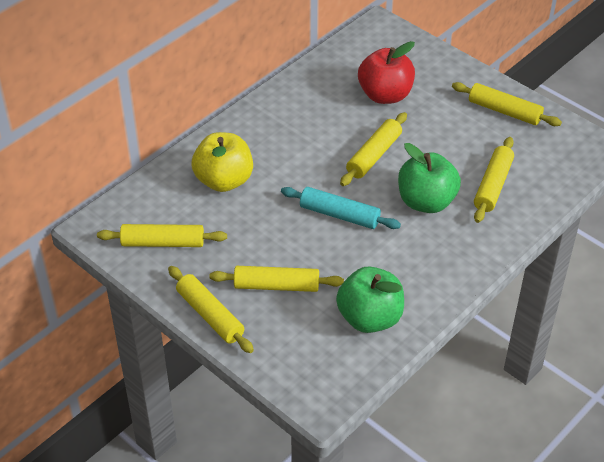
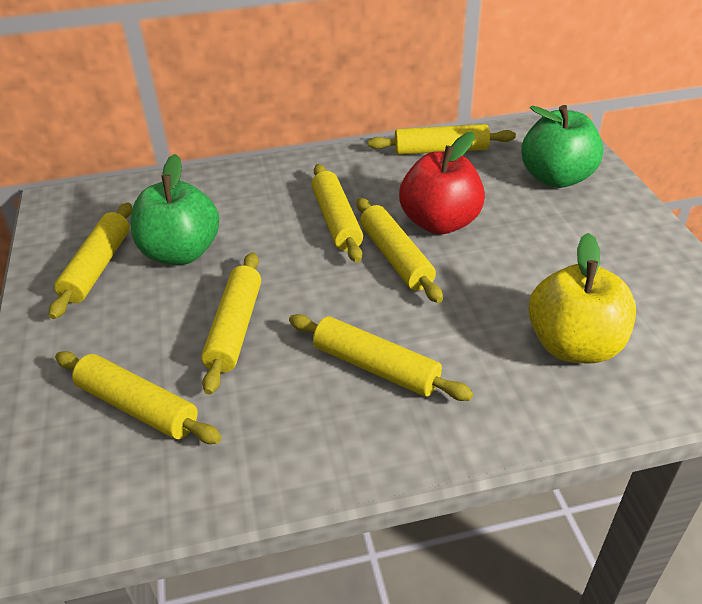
turquoise rolling pin: 1 -> 0
yellow rolling pin: 6 -> 7

